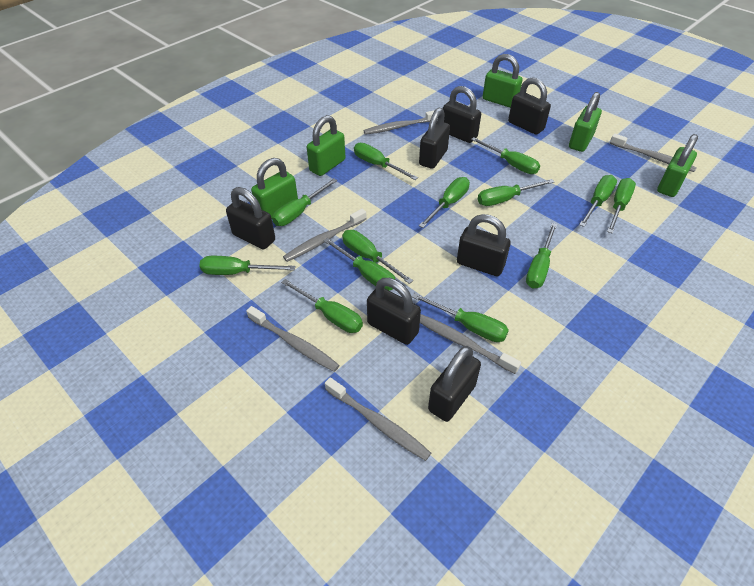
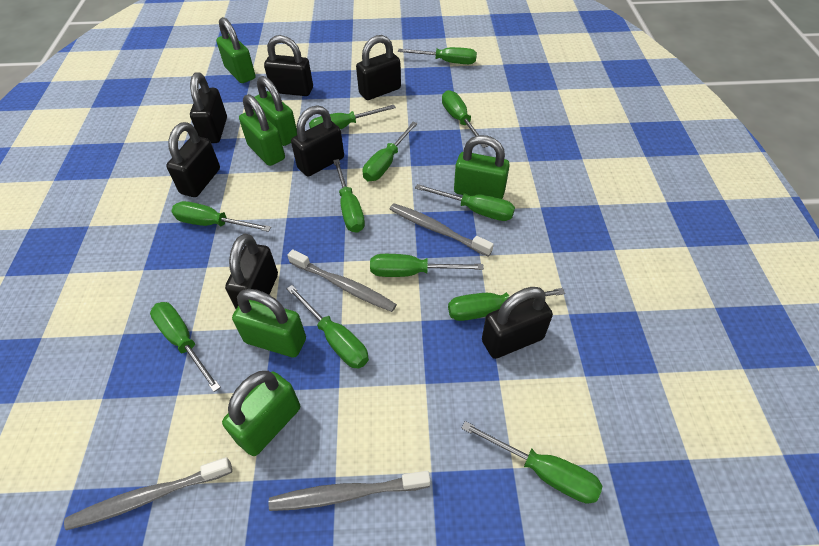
green padlock: 5 -> 6
green screwdriver: 13 -> 12
grey toothbrush: 6 -> 4

